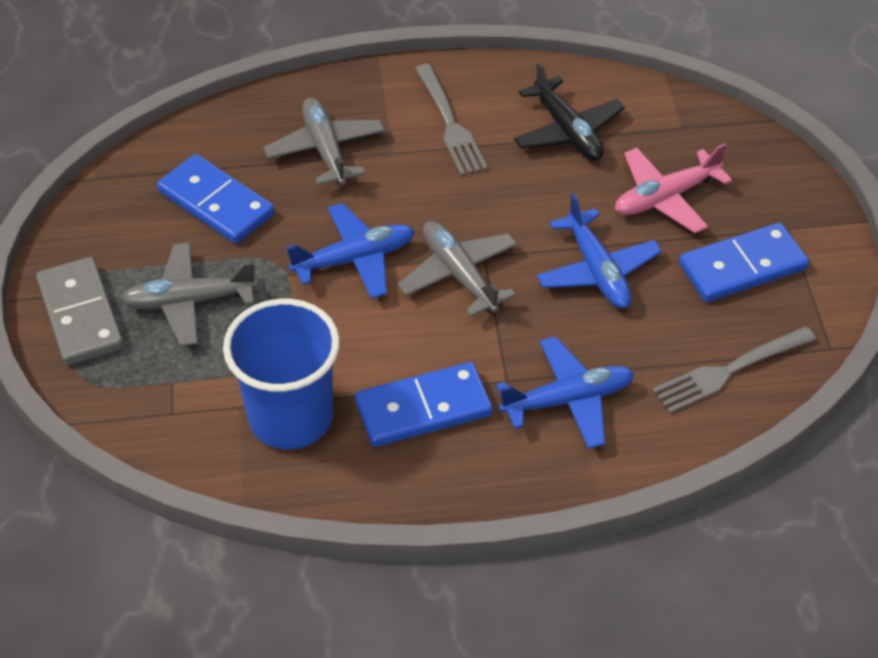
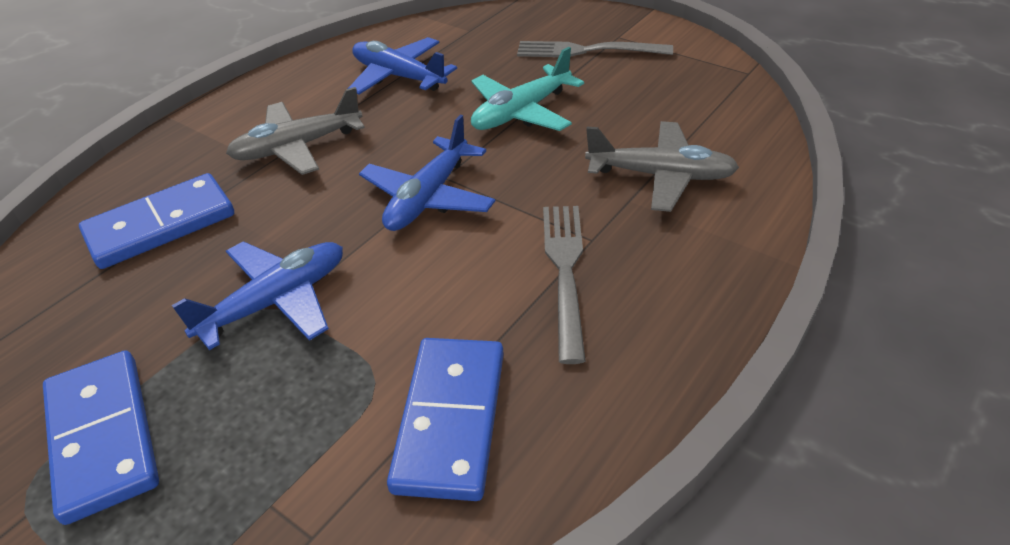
black plane: 1 -> 0
blue cup: 1 -> 0
grey domino: 1 -> 0
grey plane: 3 -> 2
pink plane: 1 -> 0
turquoise plane: 0 -> 1

